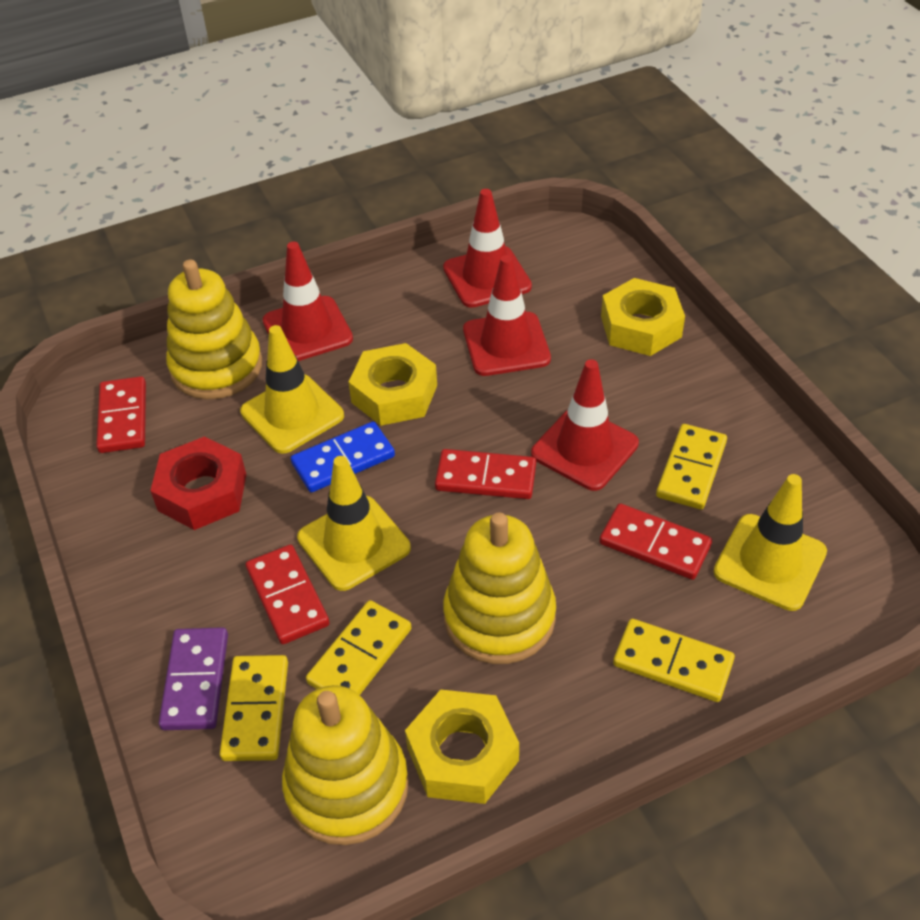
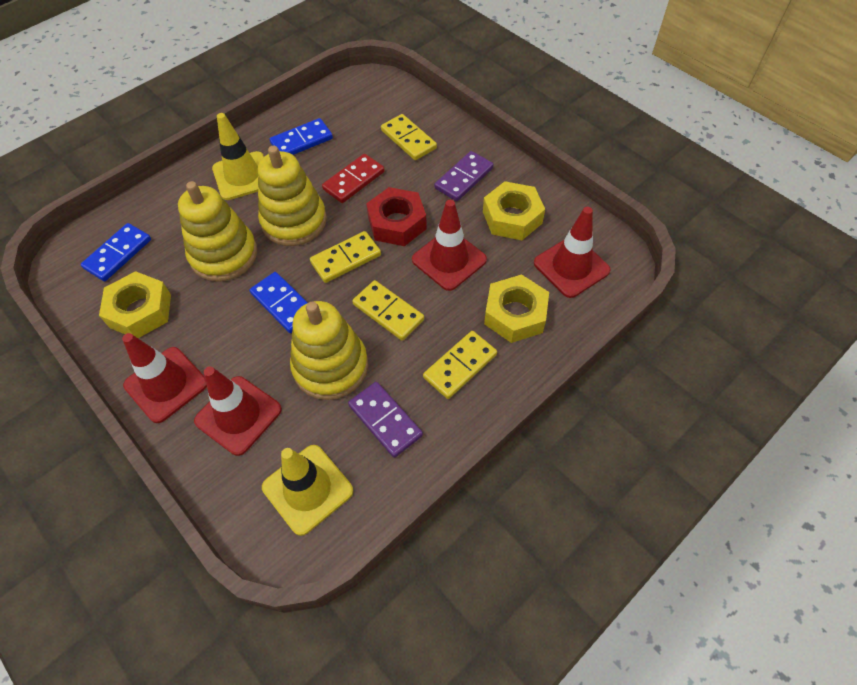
blue domino: 1 -> 3
purple domino: 1 -> 2
red domino: 4 -> 1
yellow traffic cone: 3 -> 2

